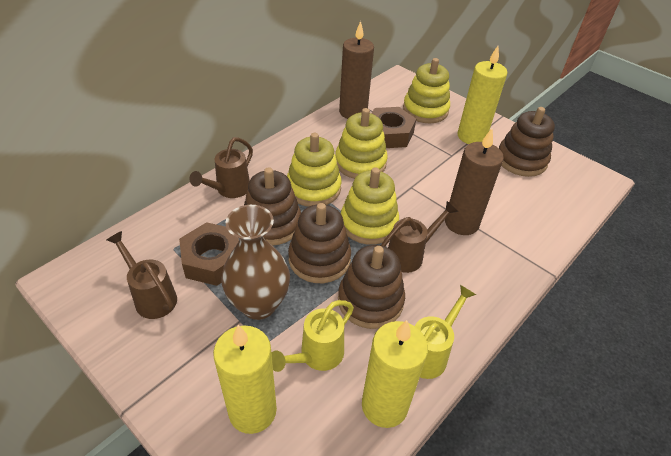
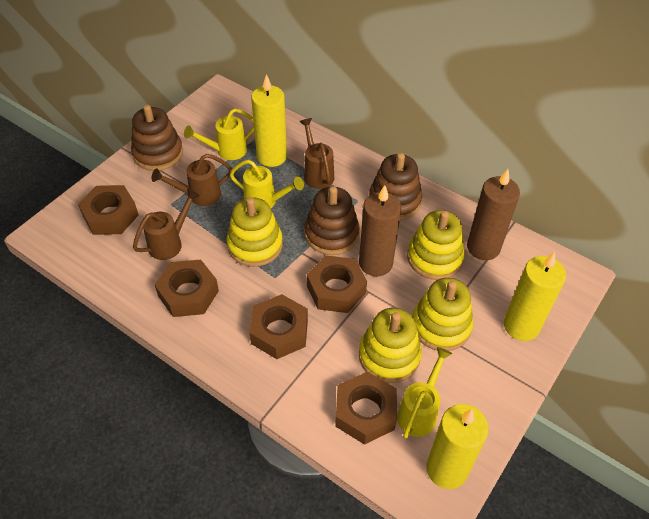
brown nut: 2 -> 5
brown stacking toy: 4 -> 3
brown vase: 1 -> 0
yellow watering can: 2 -> 3

